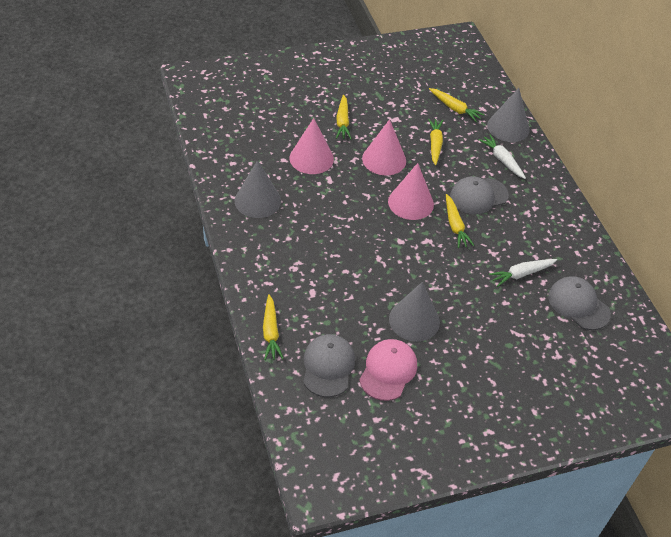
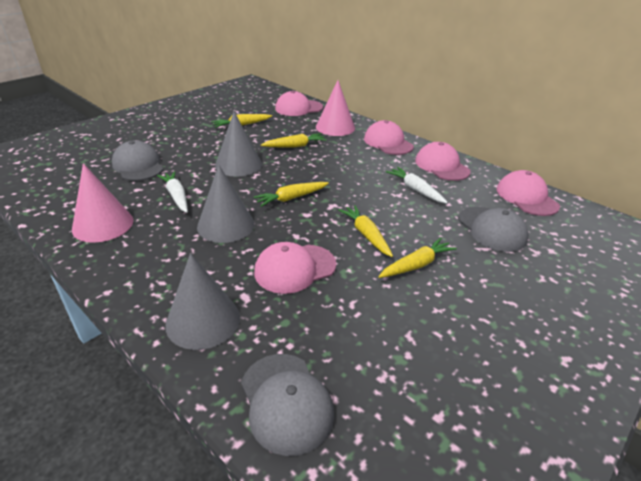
pink cap: 1 -> 5
pink cone: 3 -> 2

